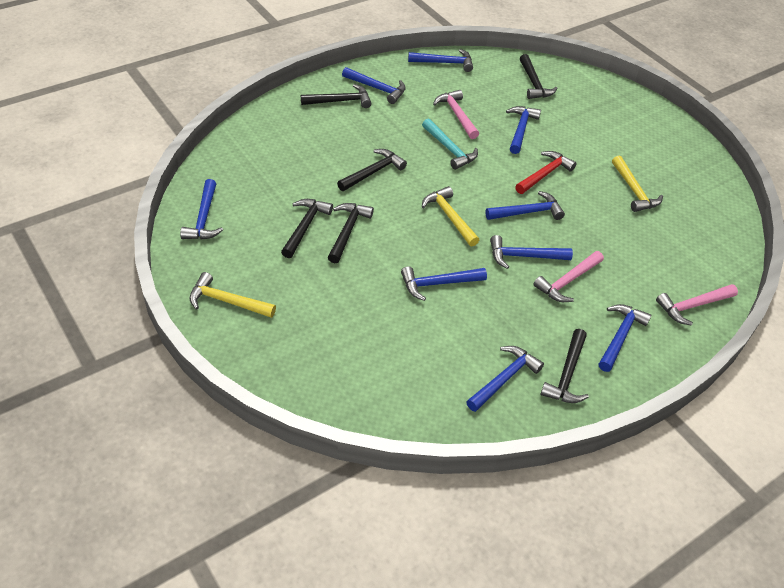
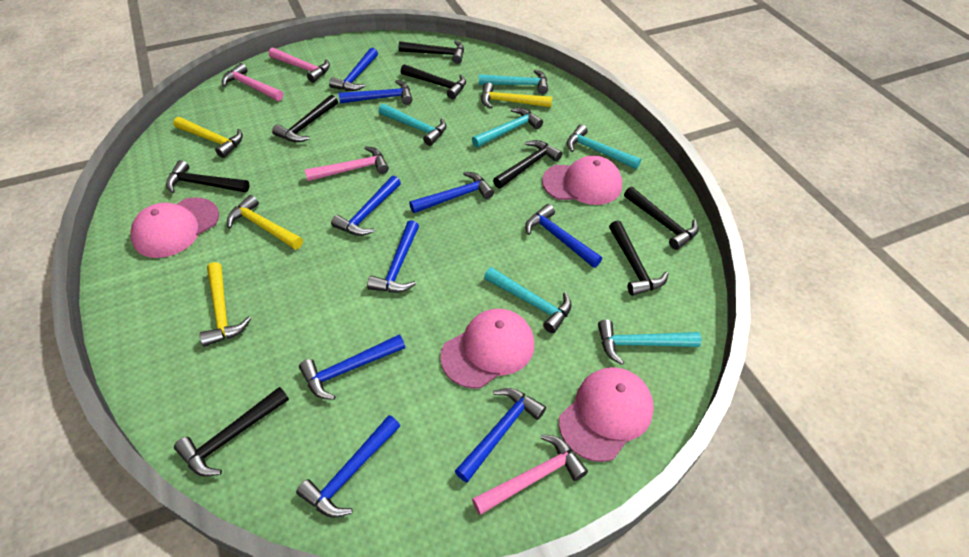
black hammer: 6 -> 8
pink cap: 0 -> 4
pink hammer: 3 -> 4
red hammer: 1 -> 0
turquoise hammer: 1 -> 6
yellow hammer: 3 -> 4

